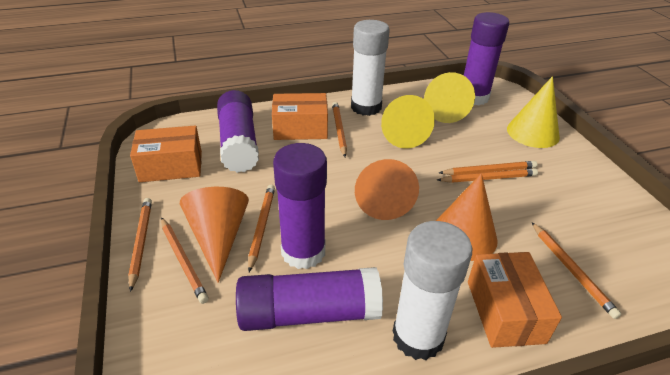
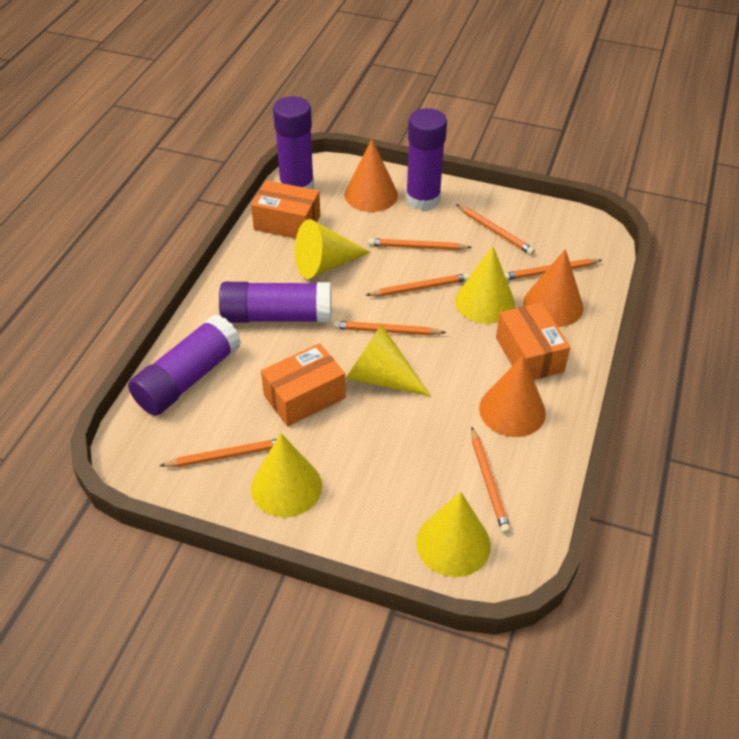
white glue stick: 2 -> 0
yellow cone: 3 -> 5

